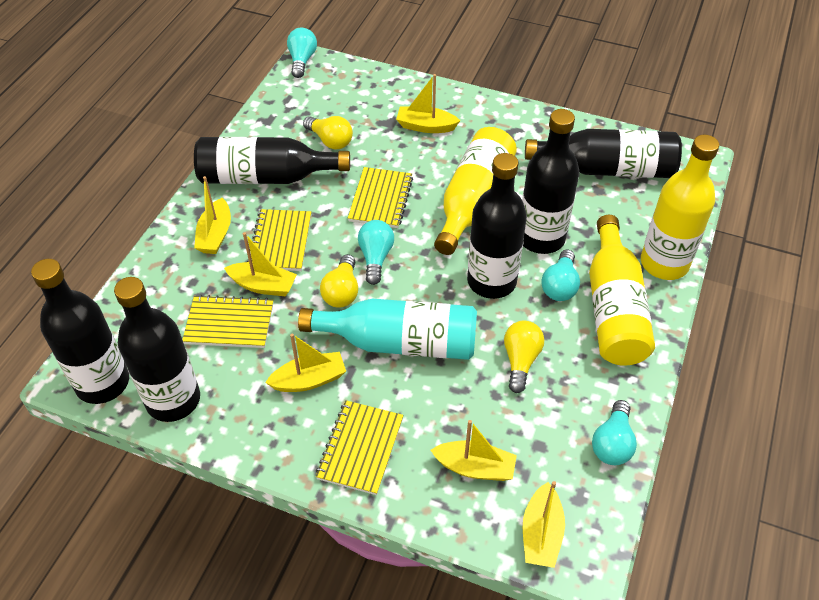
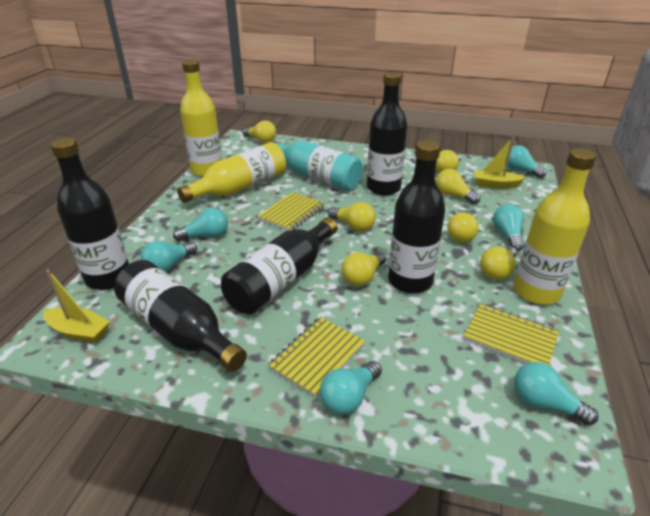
black bottle: 6 -> 5
turquoise light bulb: 4 -> 6
yellow boat: 6 -> 2
yellow light bulb: 3 -> 7
yellow notebook: 4 -> 3

